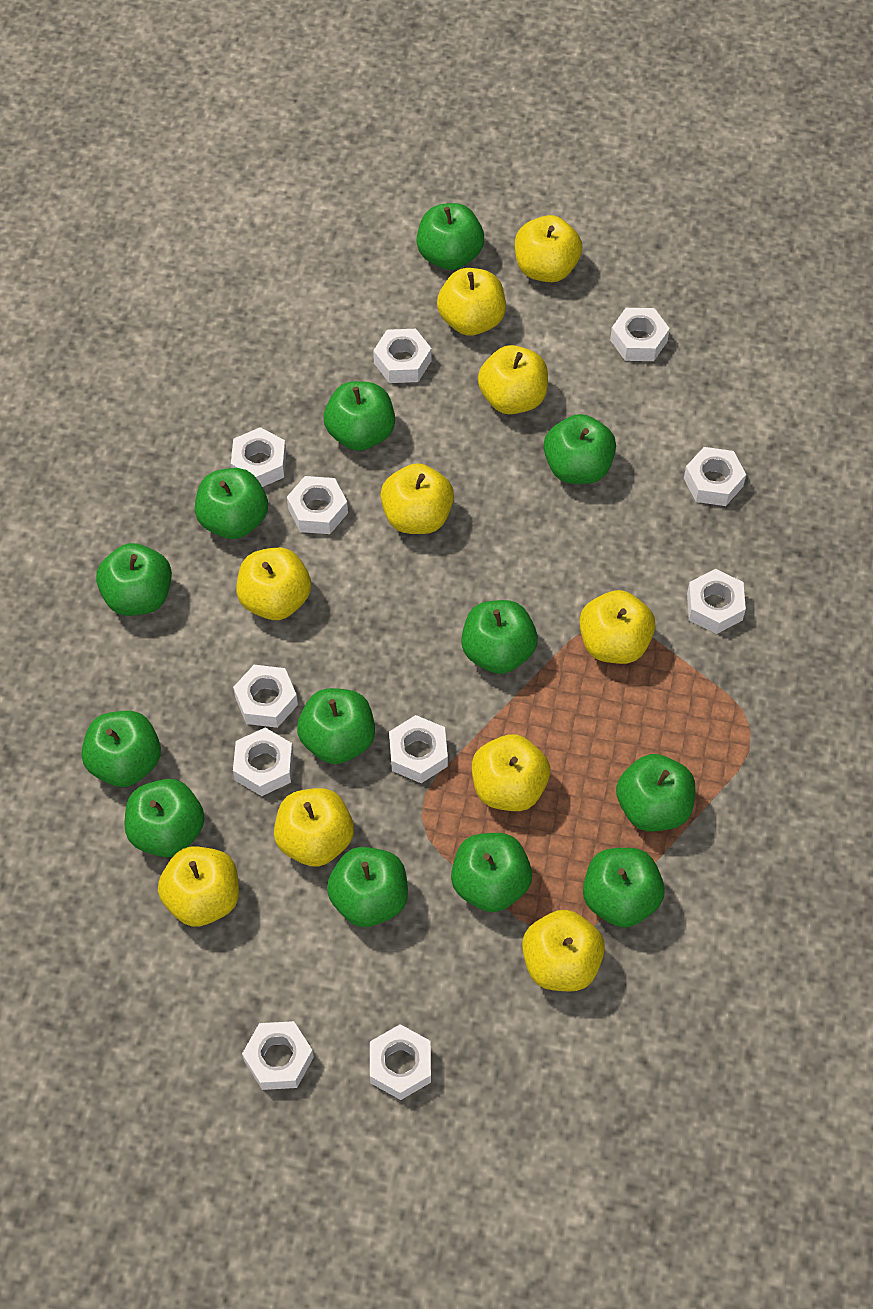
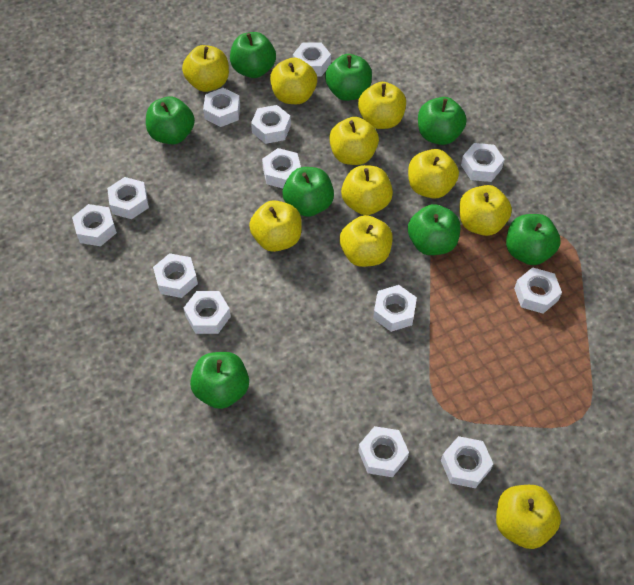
green apple: 13 -> 8
white nut: 11 -> 13

